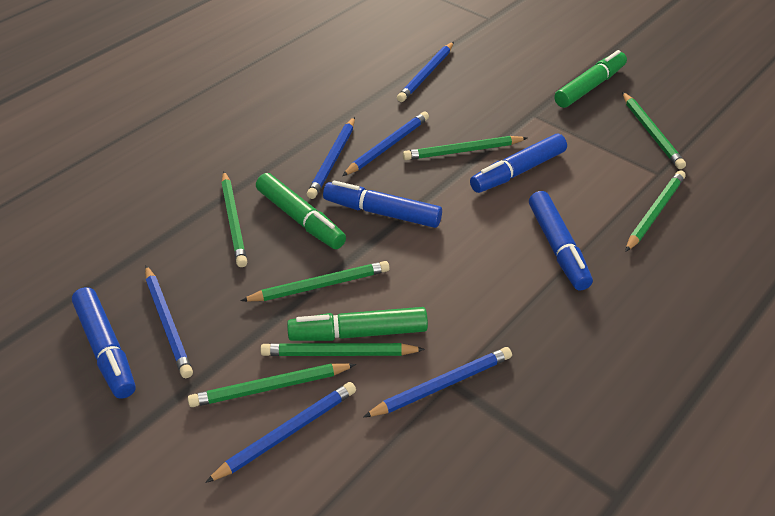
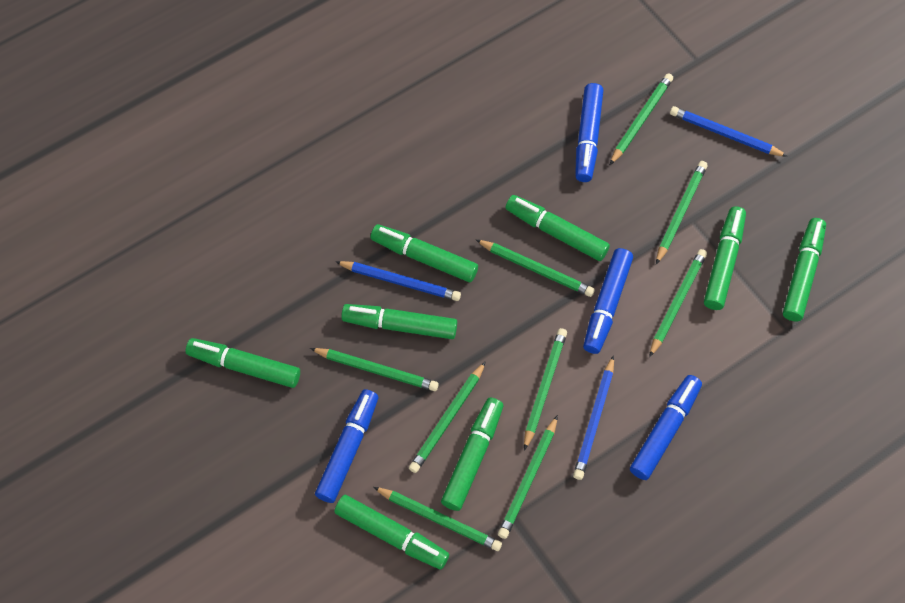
blue pencil: 6 -> 3
green marker: 3 -> 8
green pencil: 7 -> 9

